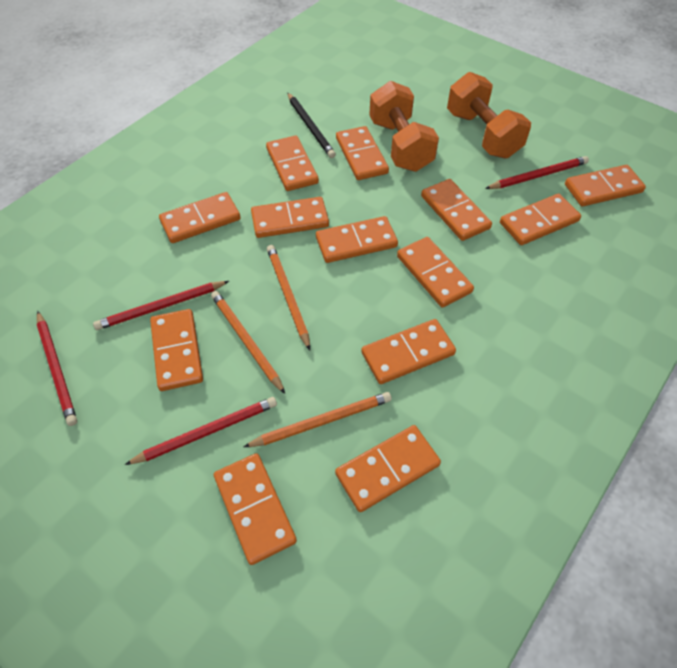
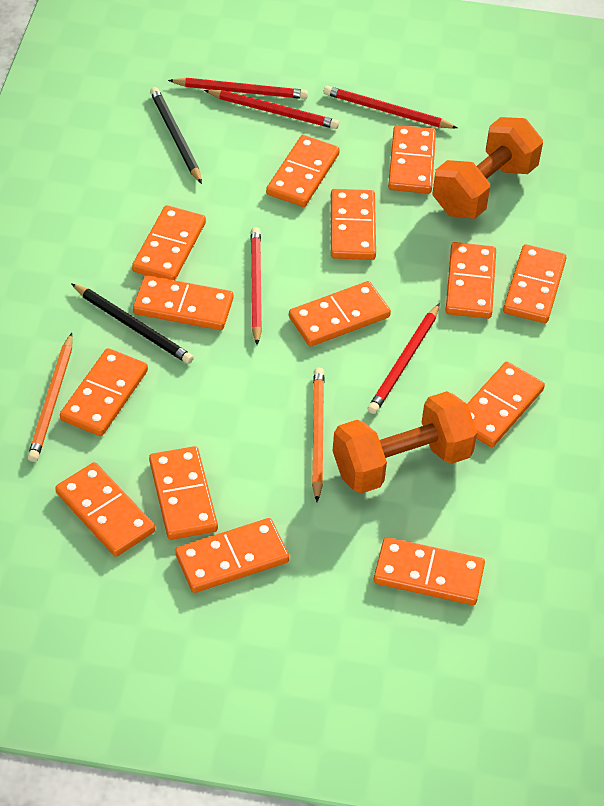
black pencil: 1 -> 2
orange domino: 13 -> 14
orange pencil: 3 -> 2
red pencil: 4 -> 5

